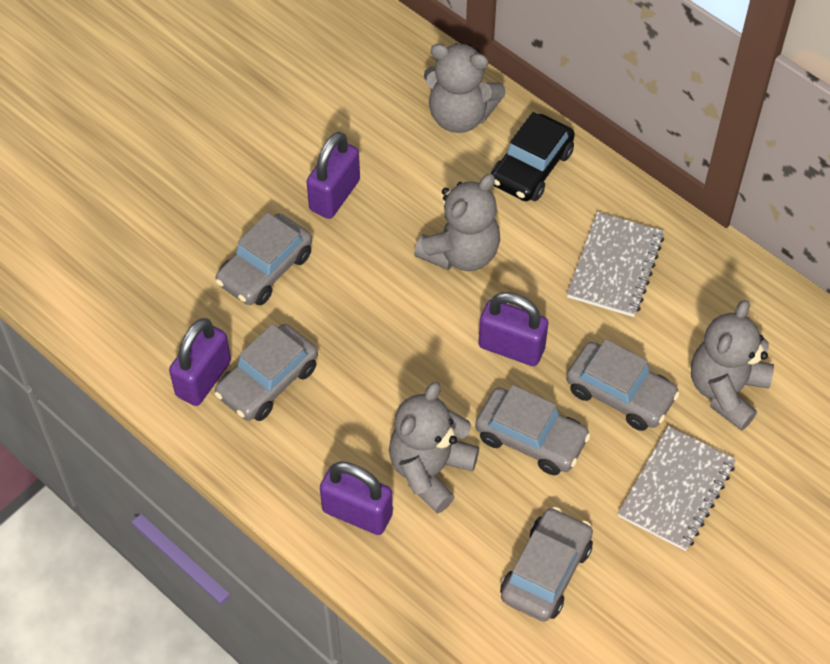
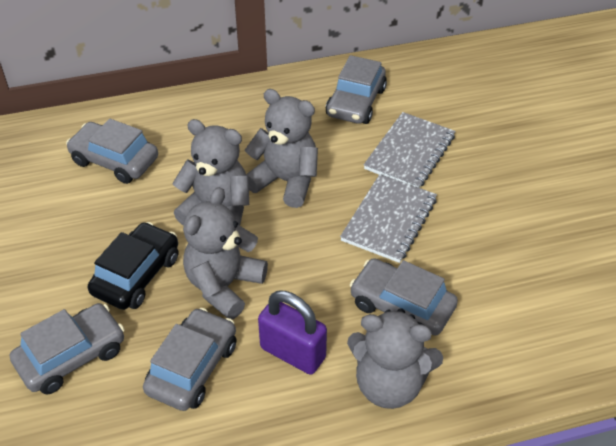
purple padlock: 4 -> 1

